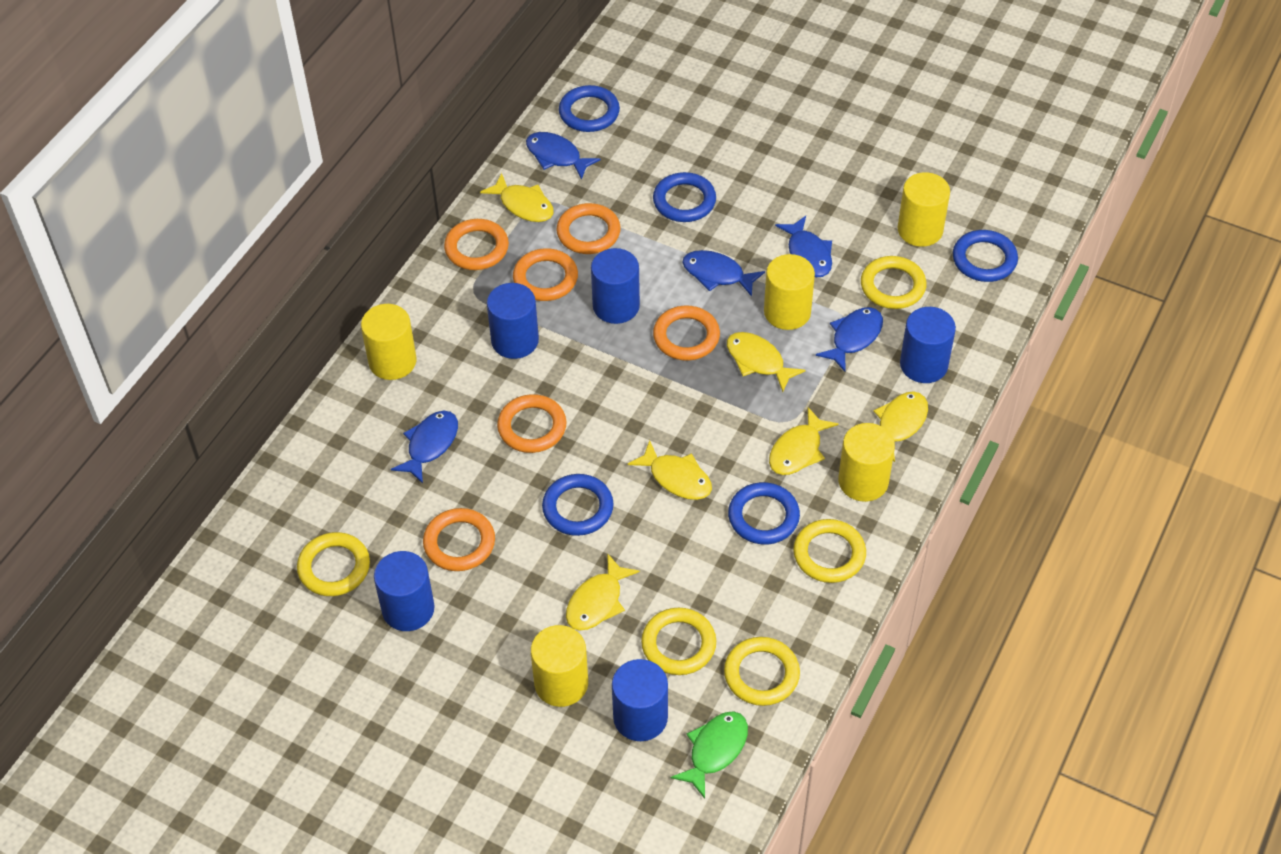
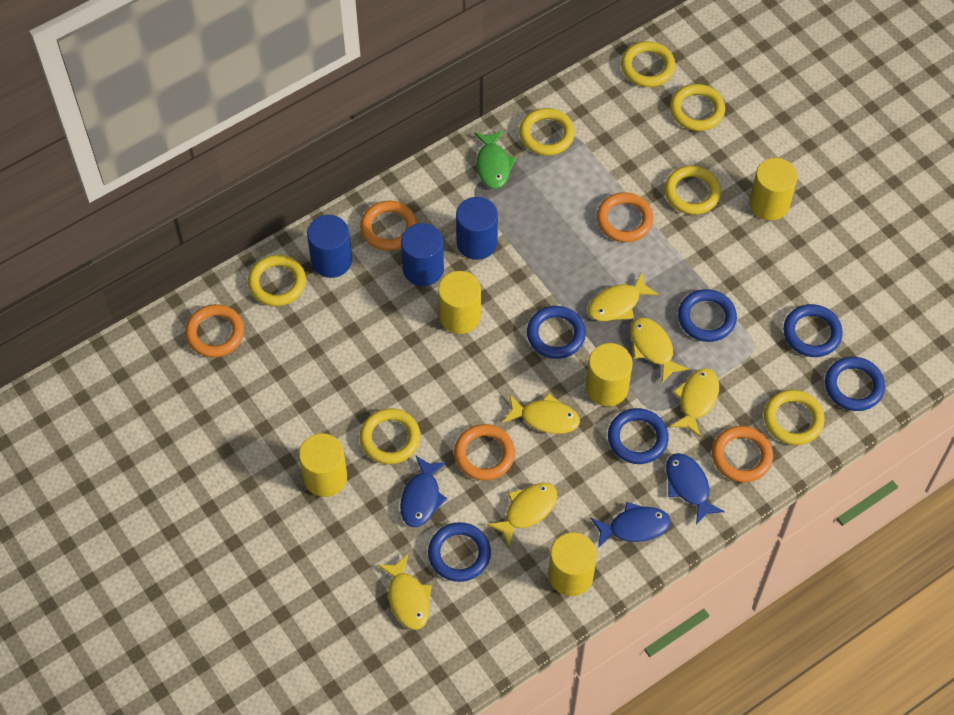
blue cylinder: 5 -> 3
blue fish: 5 -> 3
blue ring: 5 -> 6
orange ring: 6 -> 5
yellow ring: 5 -> 7

